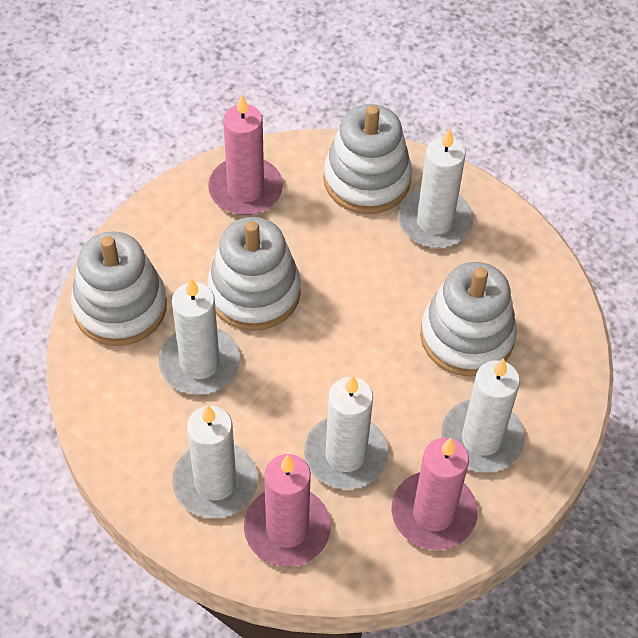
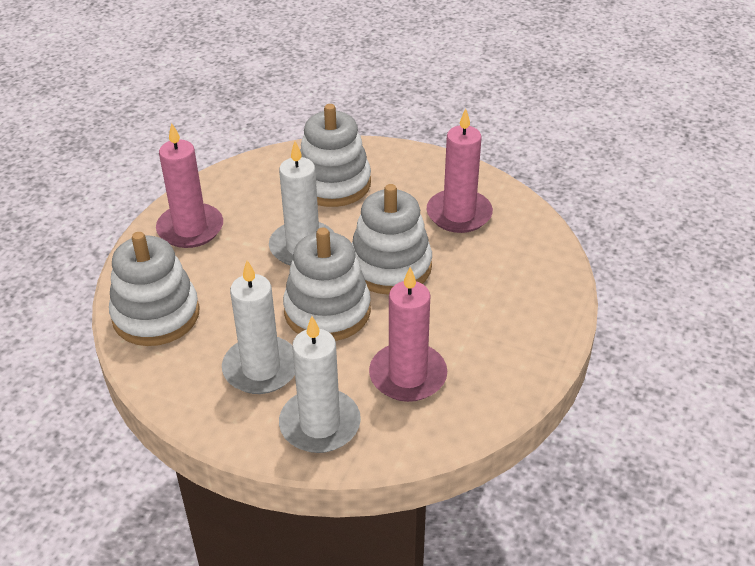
white candle: 5 -> 3

